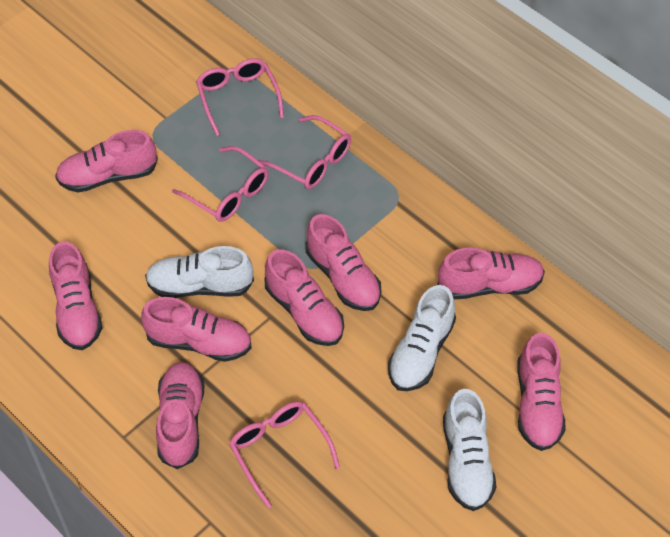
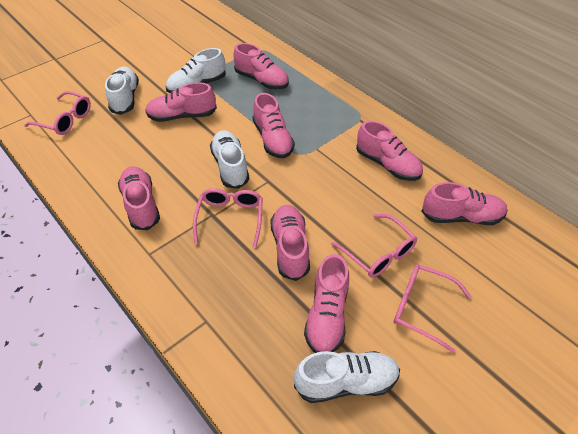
white shoe: 3 -> 4

